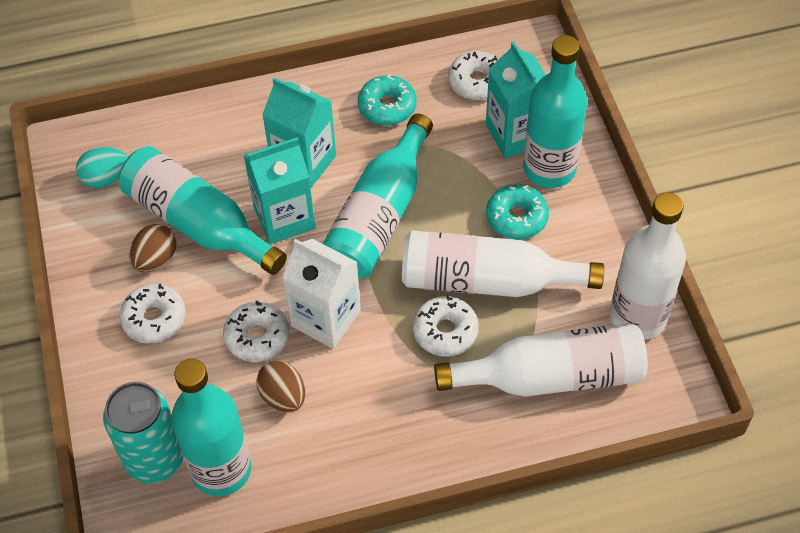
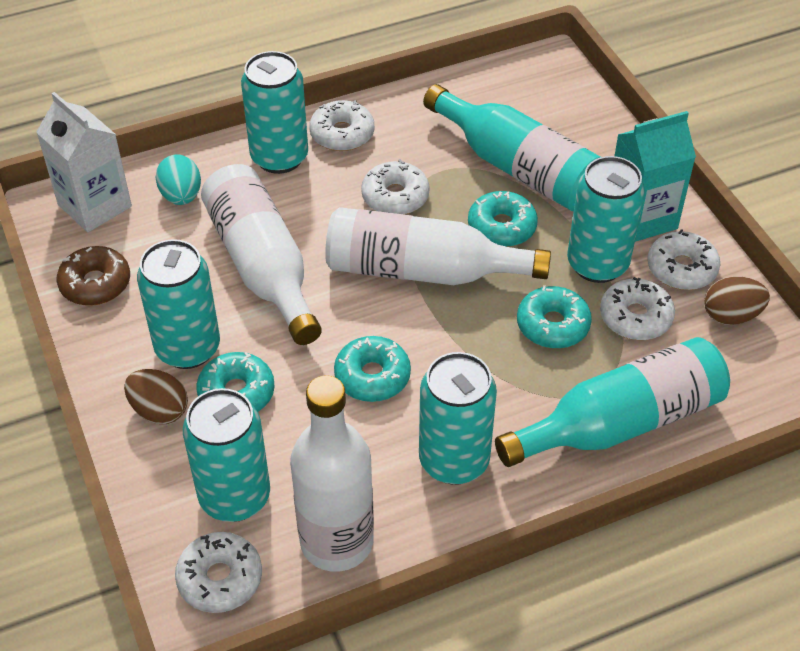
brown donut: 0 -> 1
turquoise bottle: 4 -> 2
turquoise can: 1 -> 5
turquoise carton: 3 -> 1
turquoise donut: 2 -> 4
white donut: 4 -> 5

